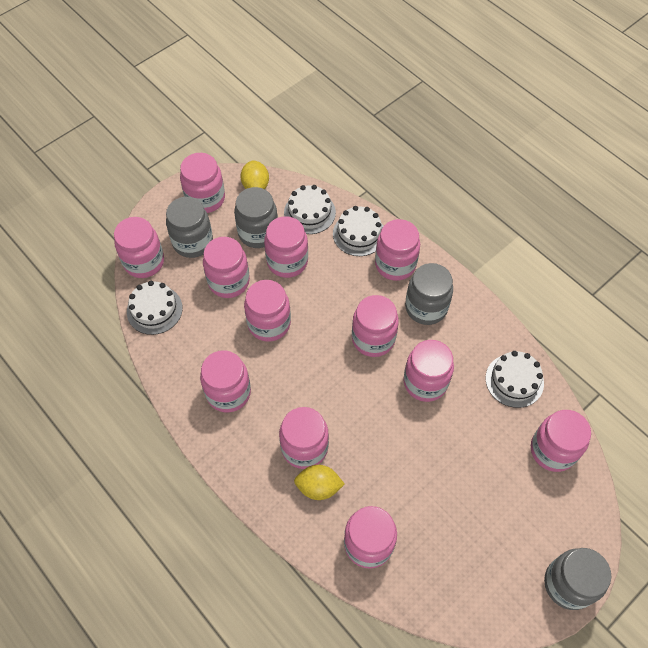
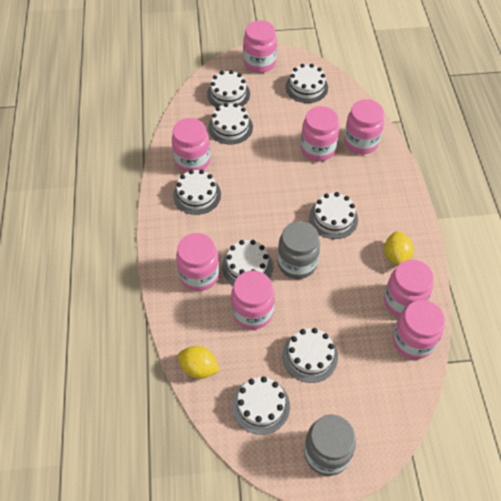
grey jar: 4 -> 2
pink jar: 12 -> 8
white cake: 4 -> 8

